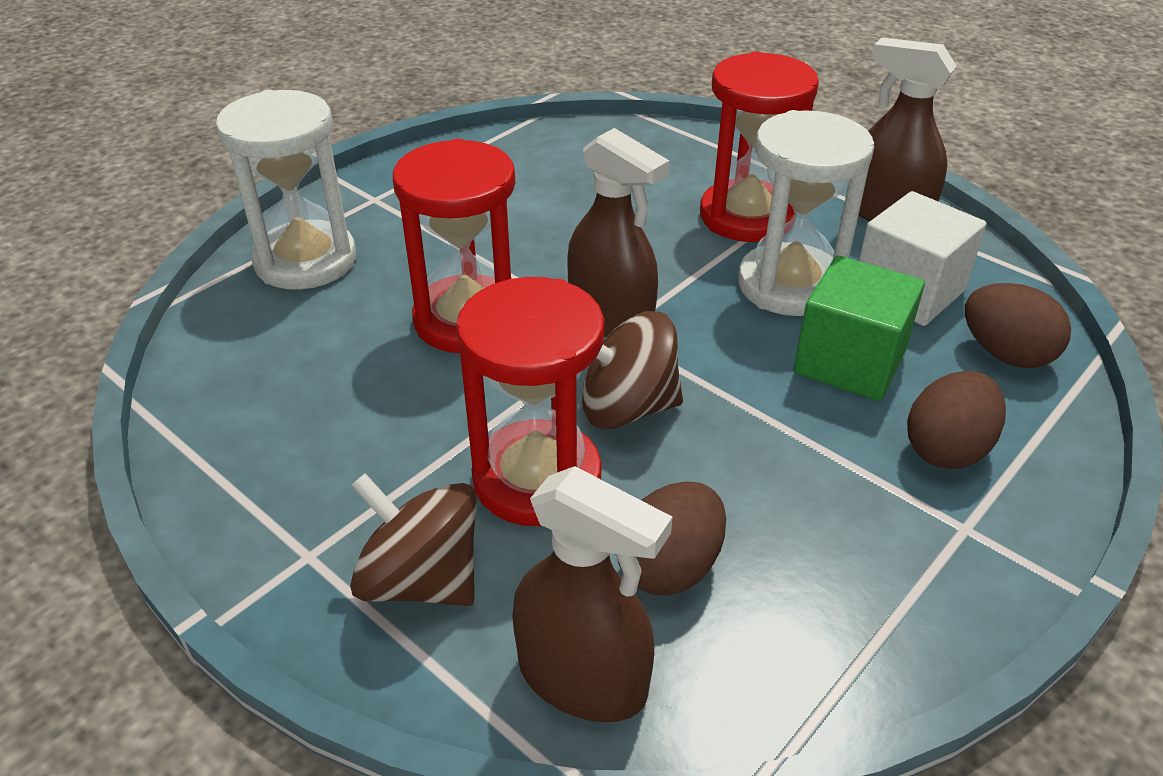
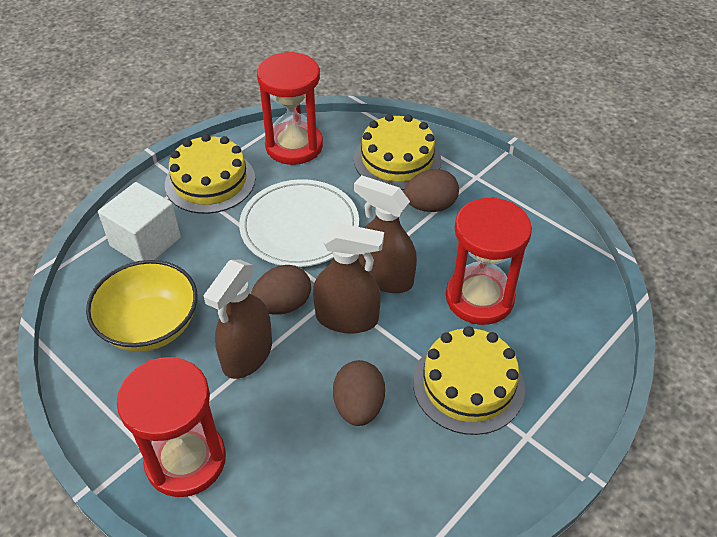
brown spinning top: 2 -> 0
green cube: 1 -> 0
white hourglass: 2 -> 0
white plate: 0 -> 1
yellow bowl: 0 -> 1
yellow cake: 0 -> 3

